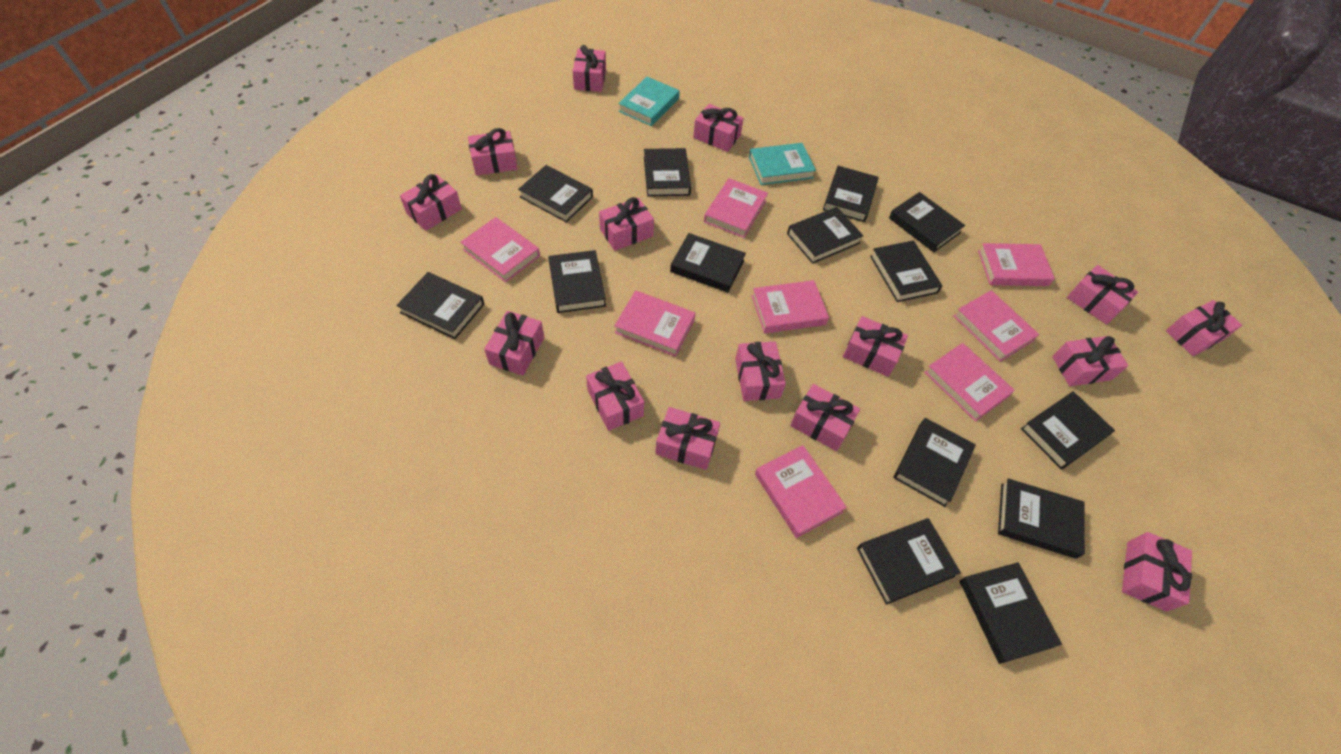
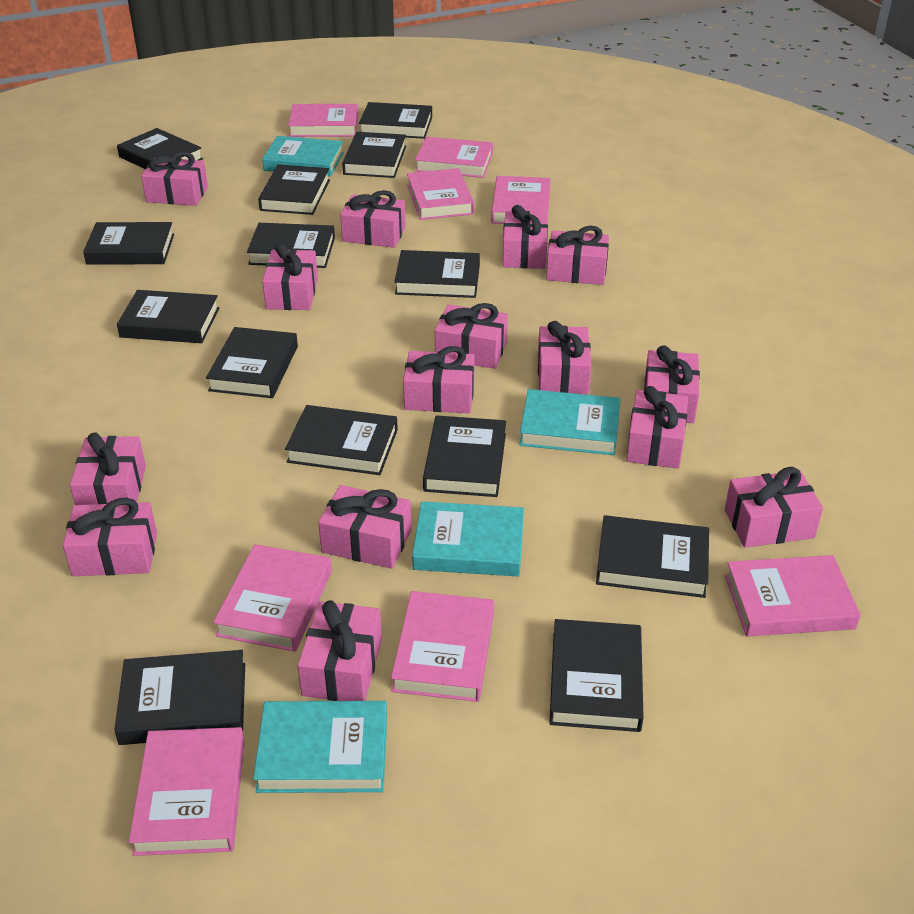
turquoise book: 2 -> 4

